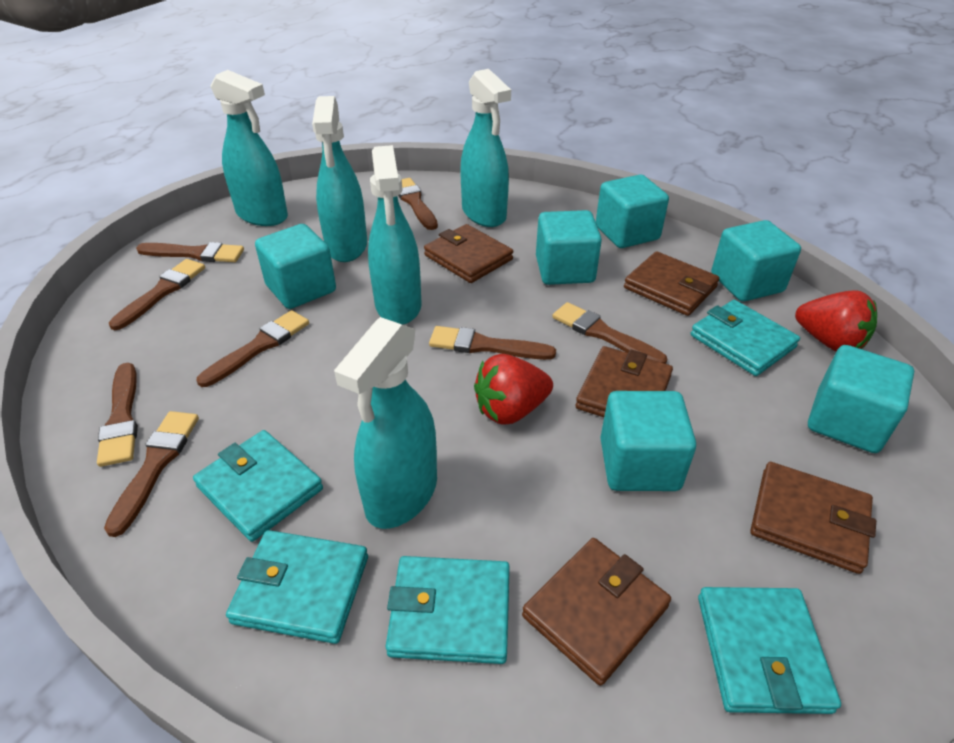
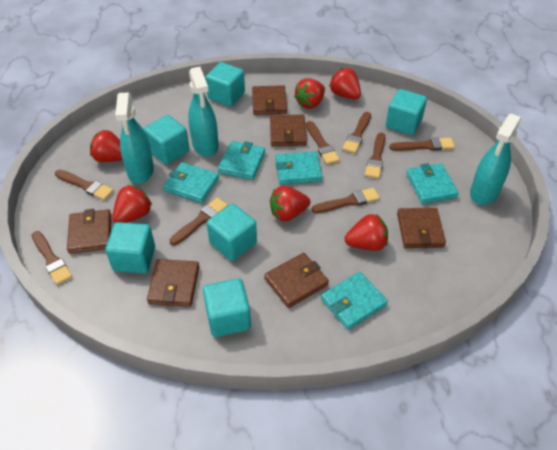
brown wallet: 5 -> 6
red strawberry: 2 -> 6
turquoise spray bottle: 5 -> 3

